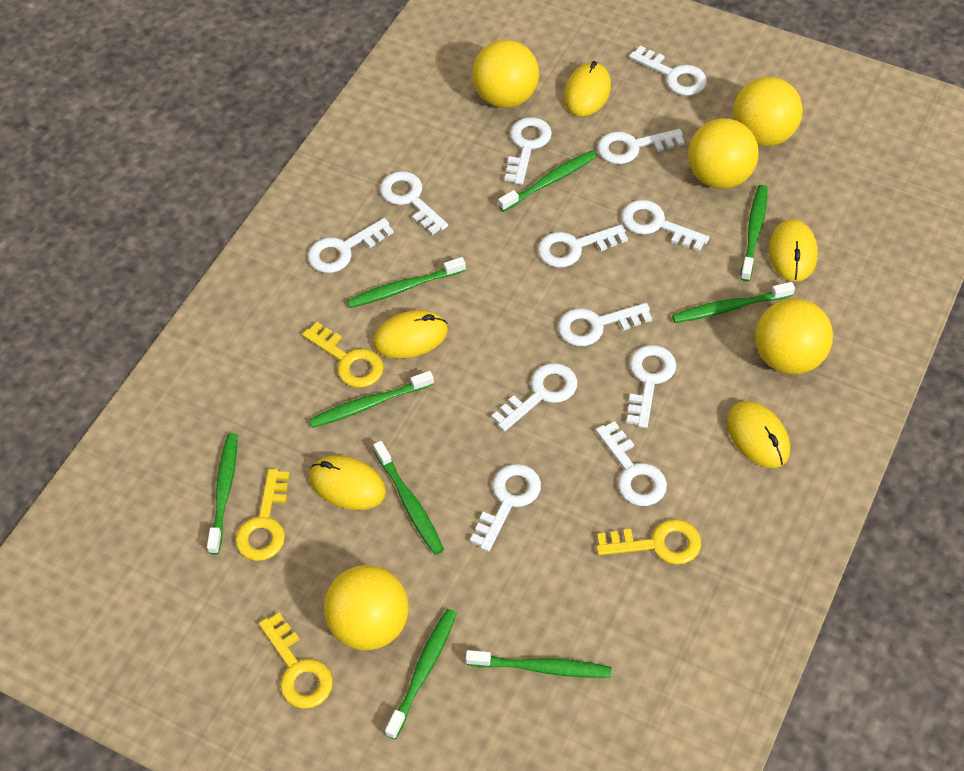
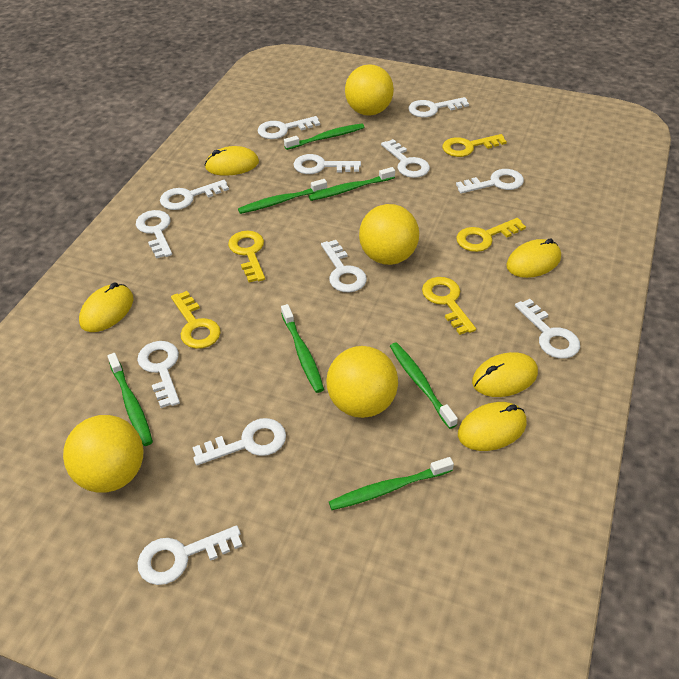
green toothbrush: 9 -> 7
yellow ball: 5 -> 4
yellow key: 4 -> 5

